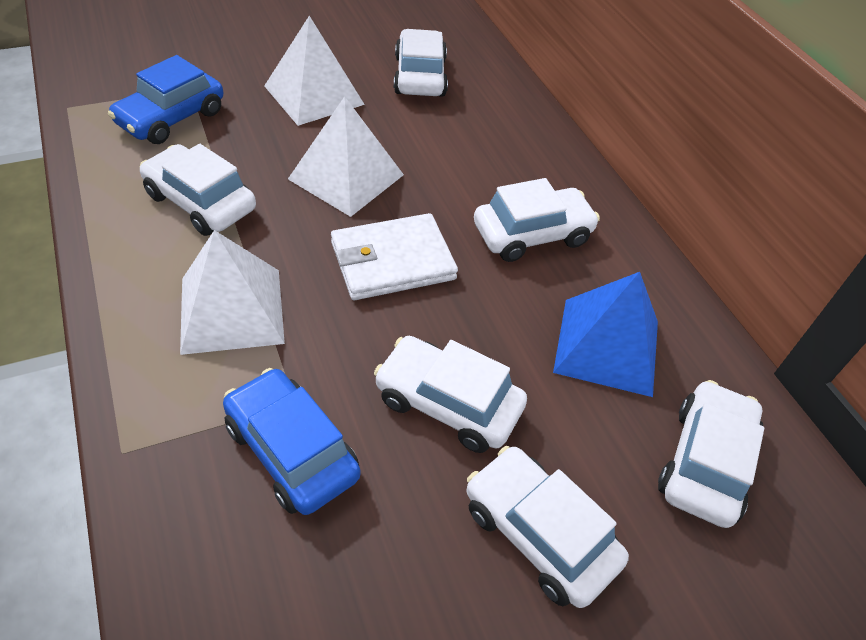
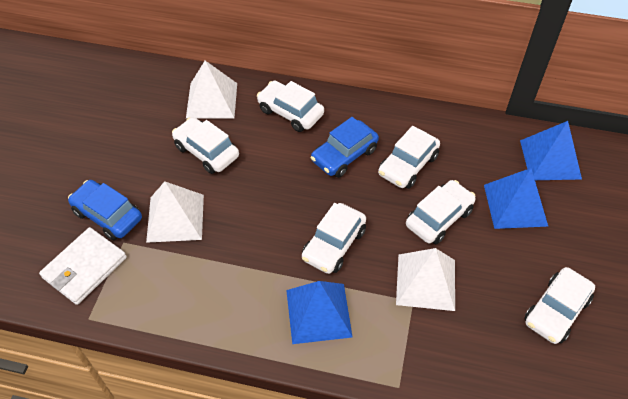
blue pyramid: 1 -> 3

